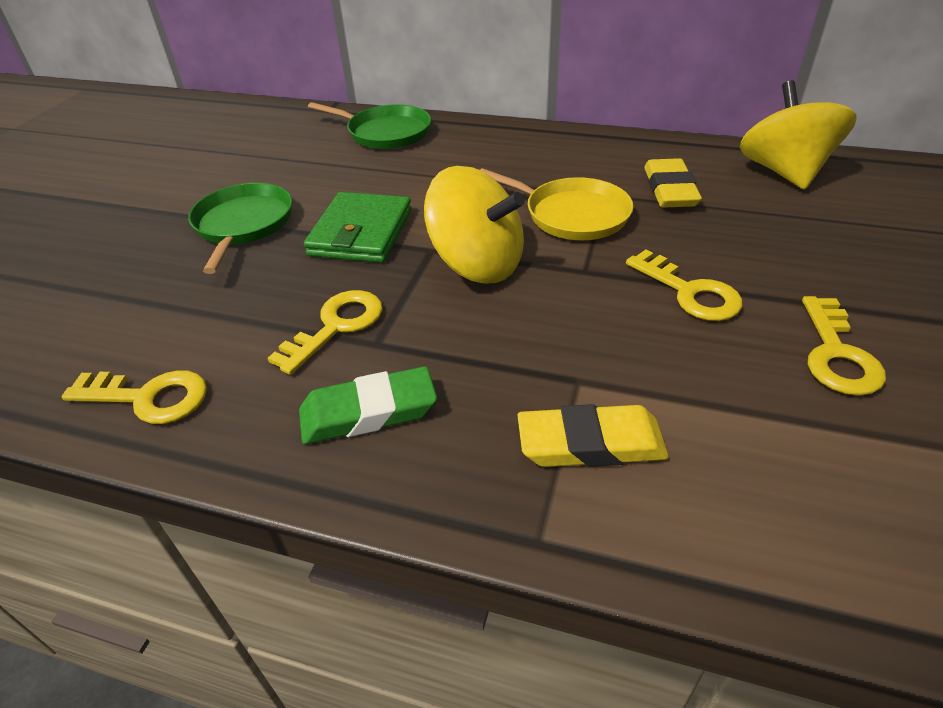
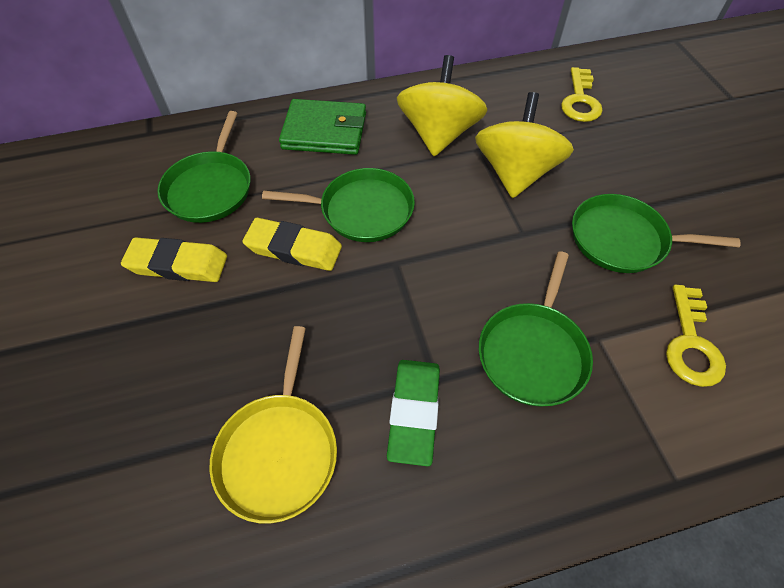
green pan: 2 -> 4
yellow key: 4 -> 2

